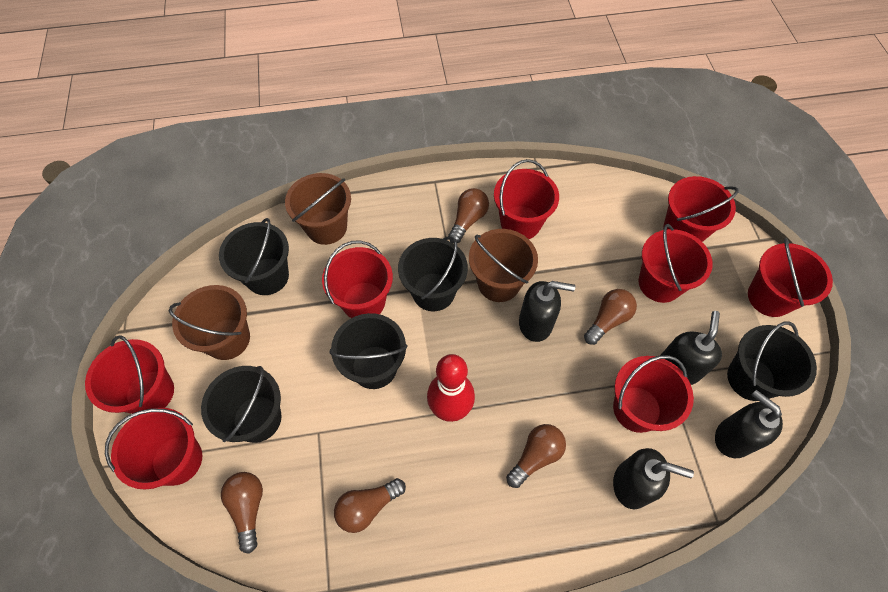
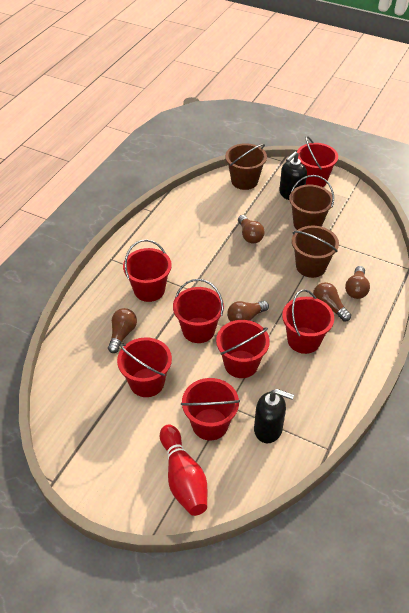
black bucket: 5 -> 0
black soap dispenser: 4 -> 2
red bucket: 8 -> 7

